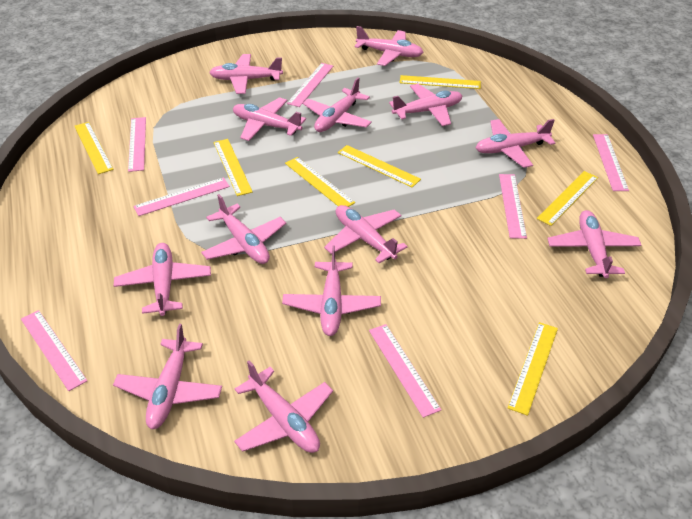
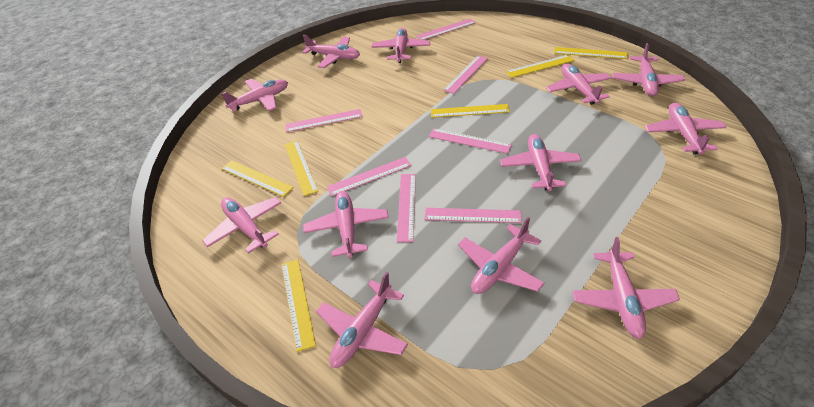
pink plane: 13 -> 12
yellow ruler: 7 -> 6

